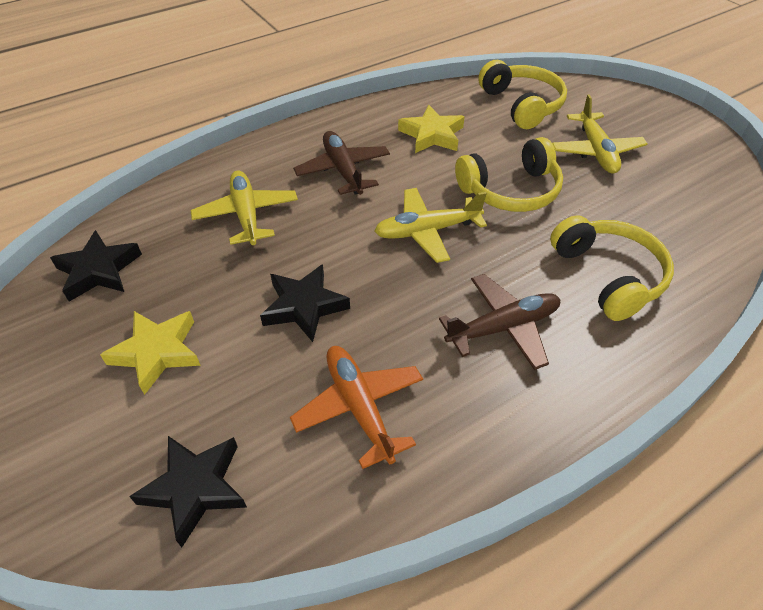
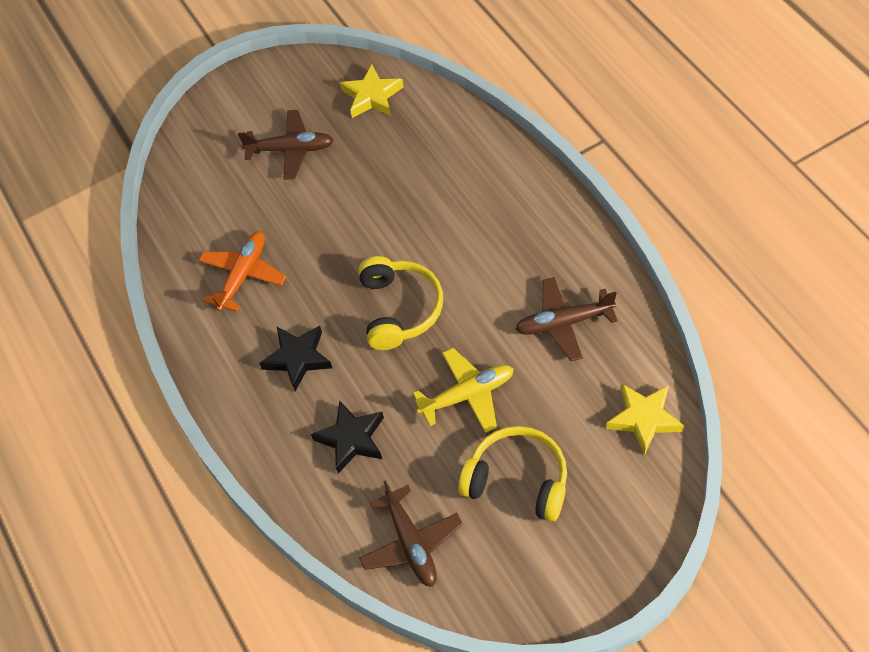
black star: 3 -> 2
brown plane: 2 -> 3
yellow headphones: 3 -> 2
yellow plane: 3 -> 1

